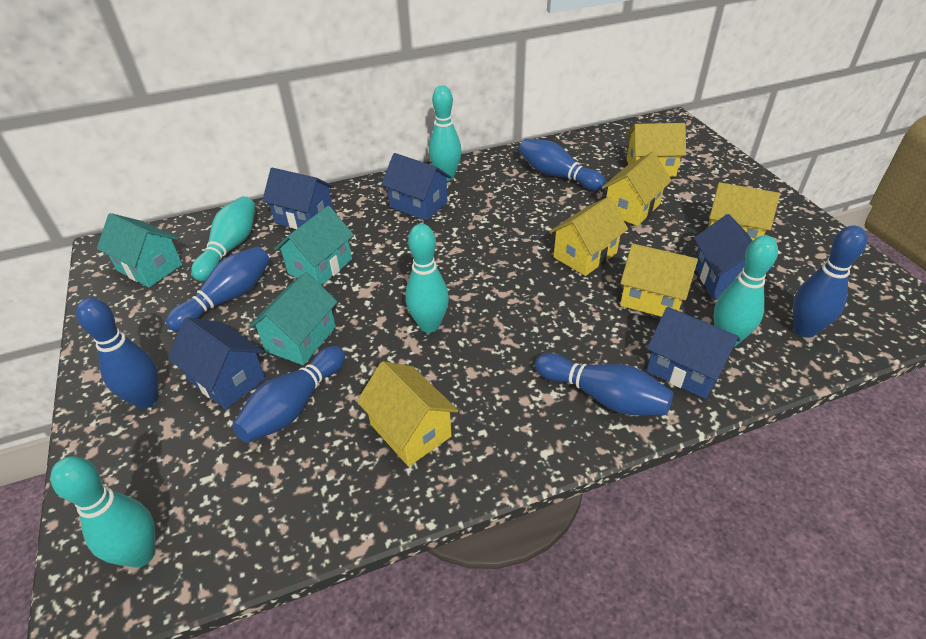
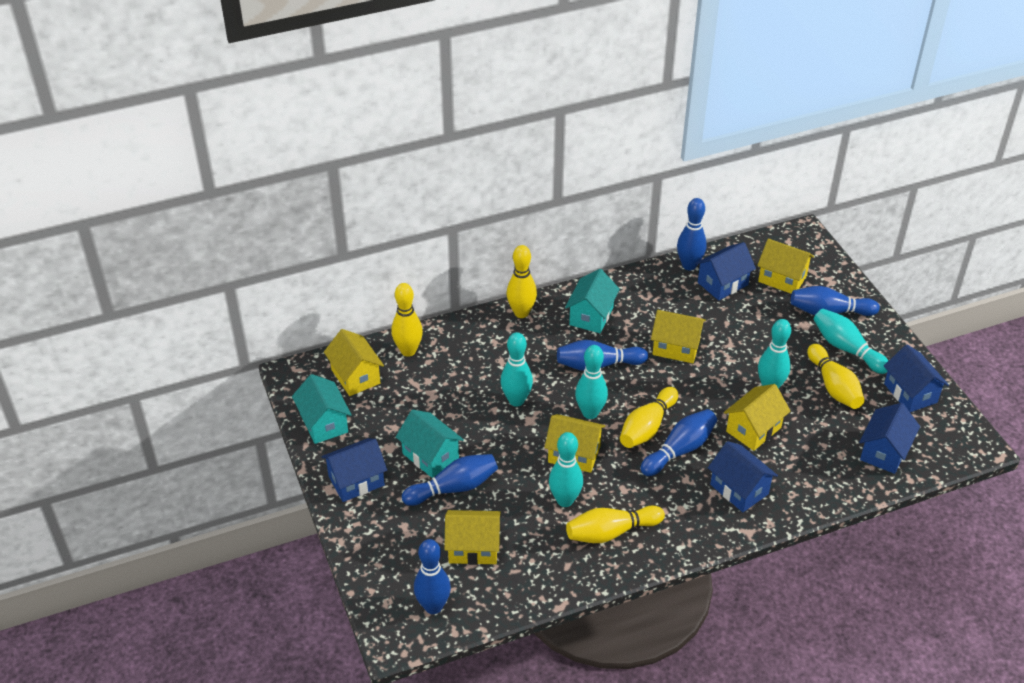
yellow bowling pin: 0 -> 5

